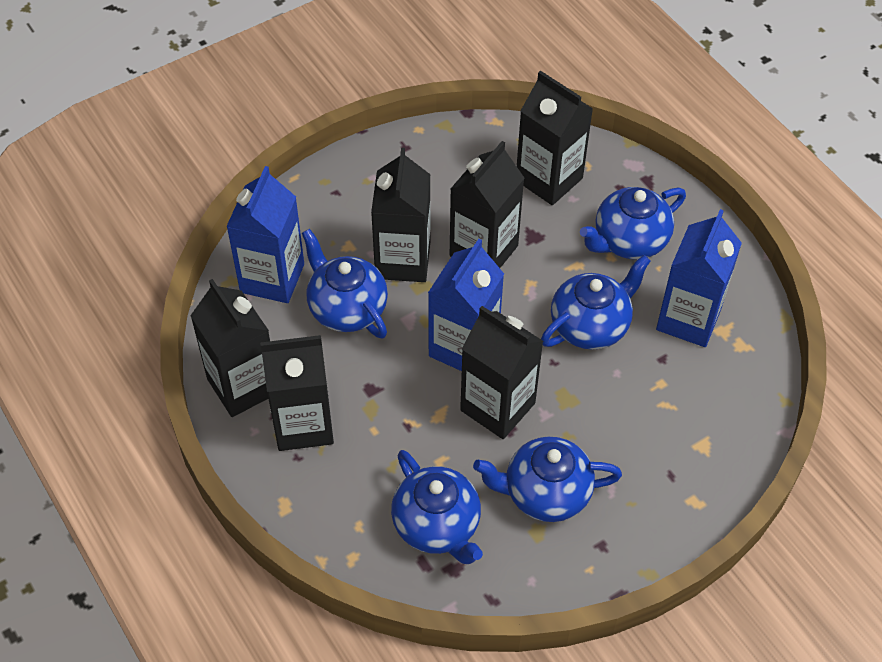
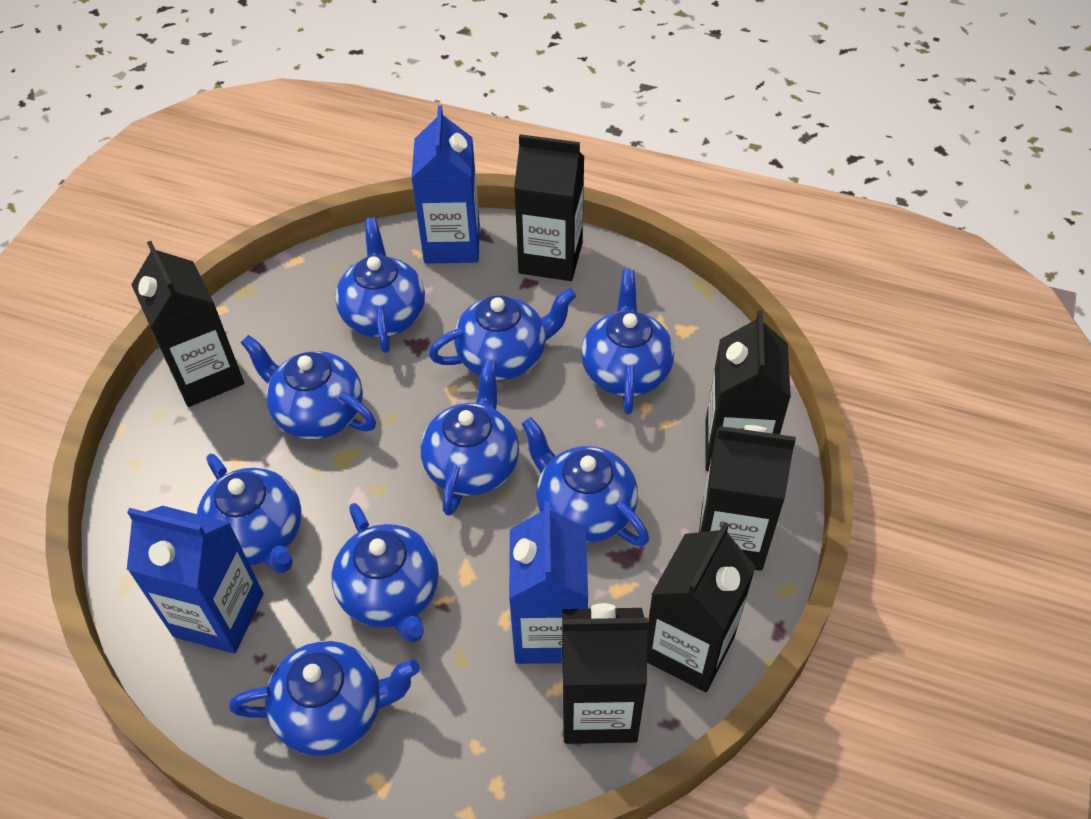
blue teapot: 5 -> 9

